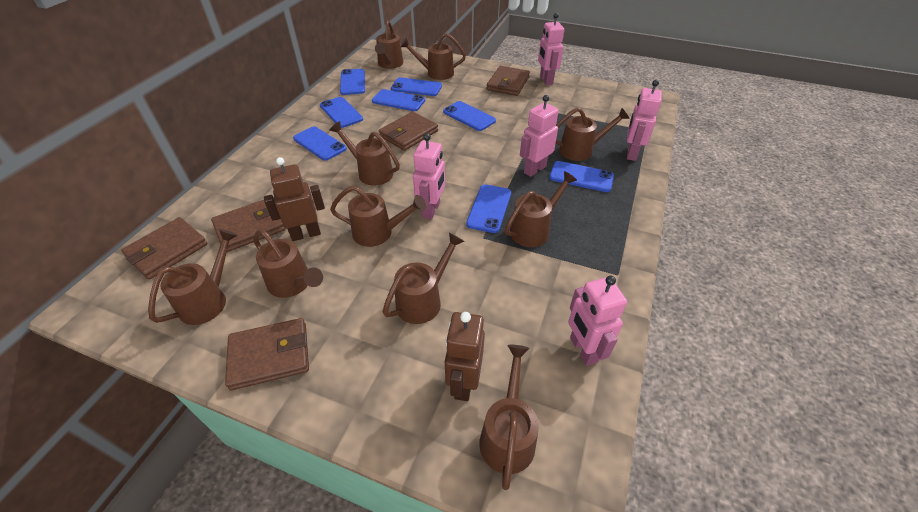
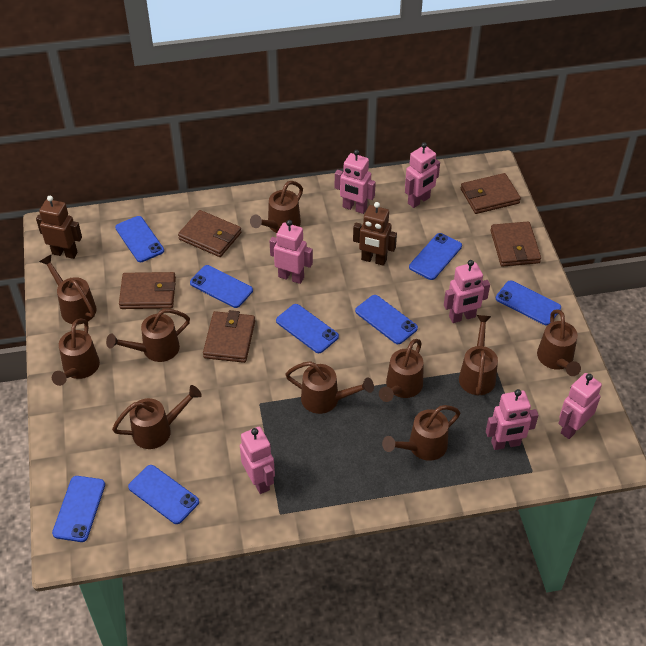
pink robot: 5 -> 7

